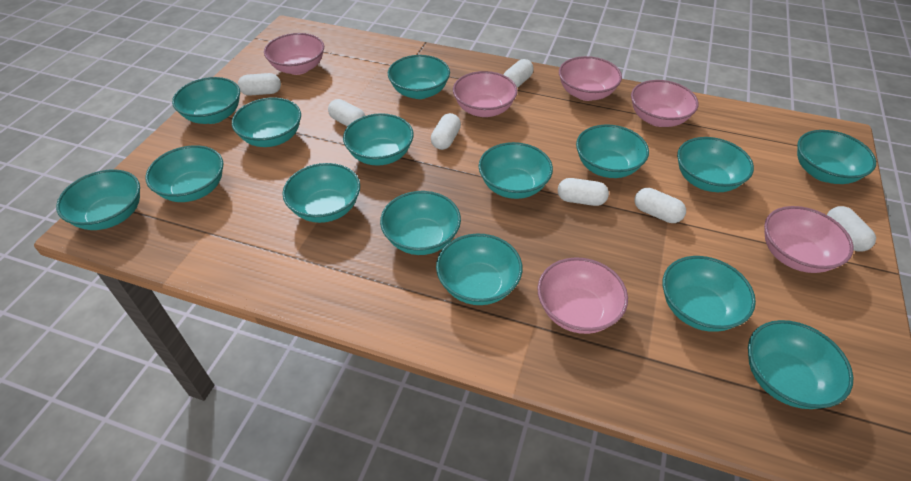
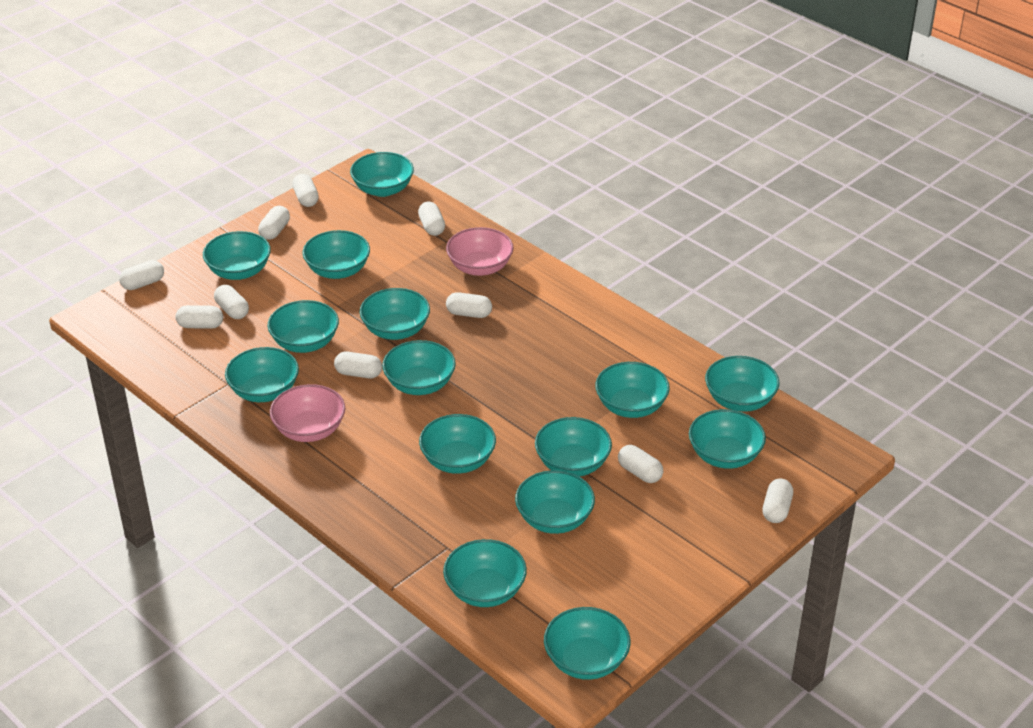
pink bowl: 6 -> 2
white capsule: 7 -> 10

